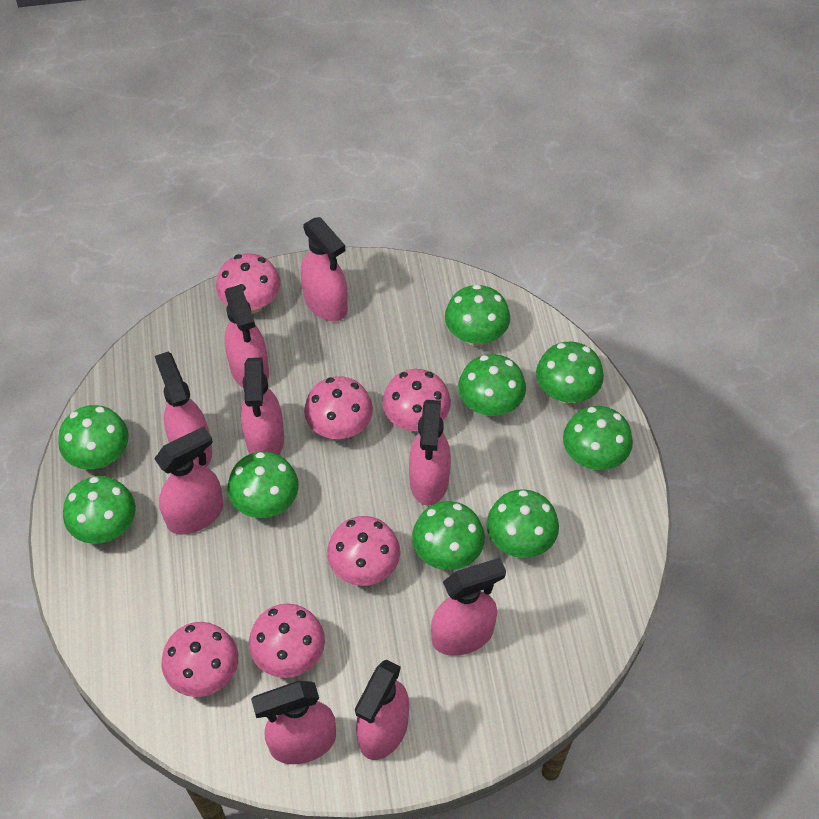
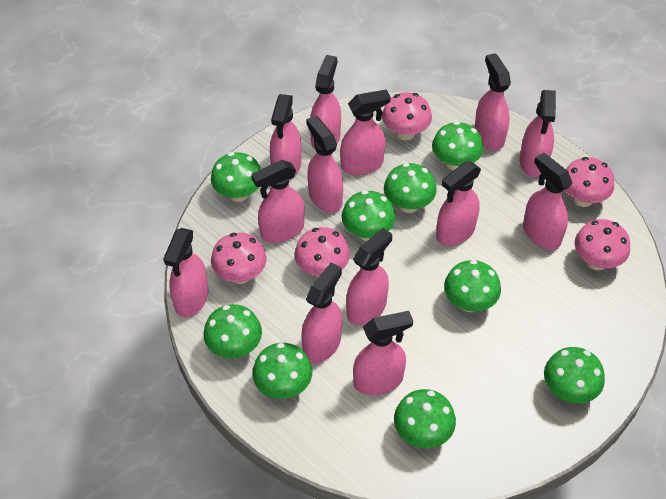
pink mushroom: 6 -> 5
pink spray bottle: 9 -> 13

